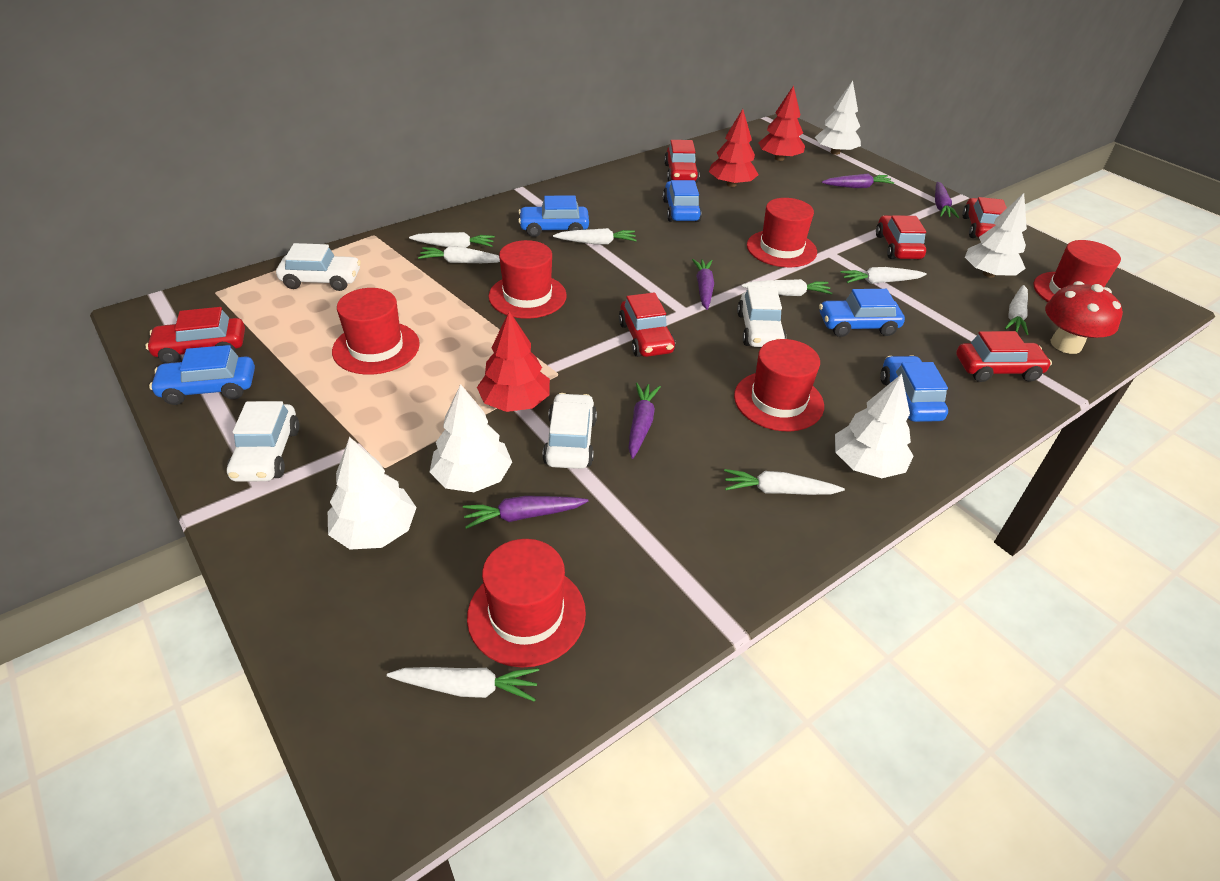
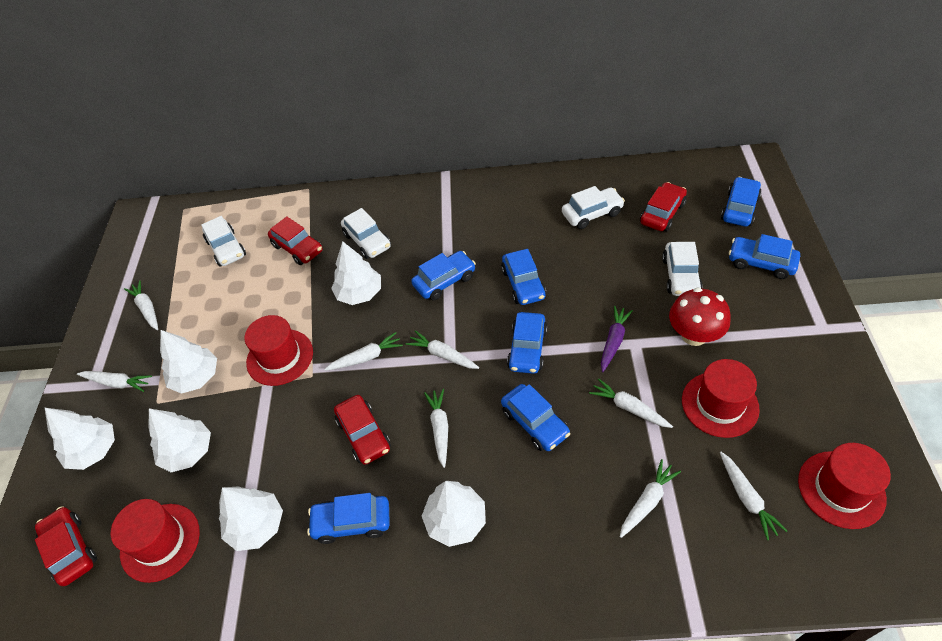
blue car: 5 -> 7
purple carrot: 5 -> 1
red car: 6 -> 4
red hat: 6 -> 4
red tree: 3 -> 0
white tree: 5 -> 6

